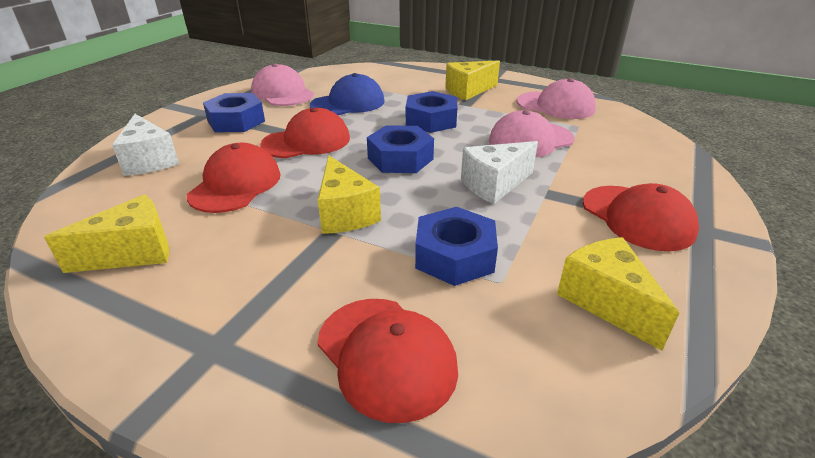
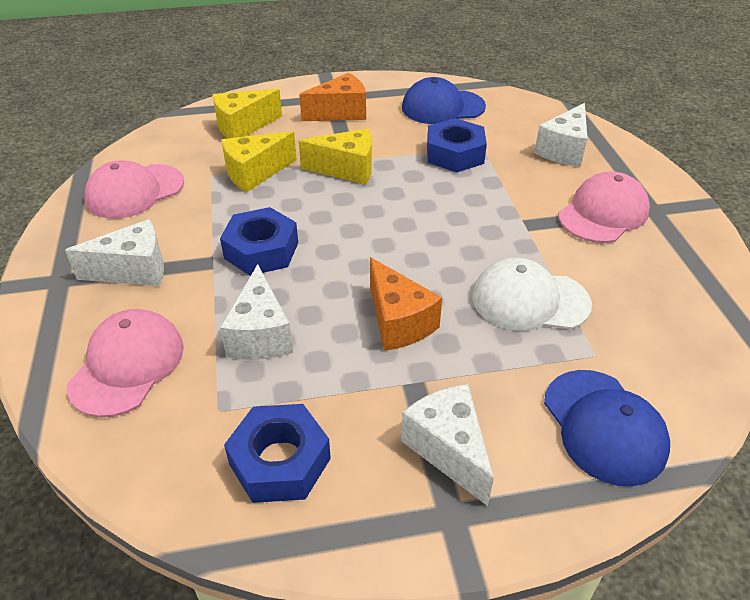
blue cap: 1 -> 2
blue nut: 4 -> 3
orange cheese: 0 -> 2
red cap: 4 -> 0
white cap: 0 -> 1
white cheese: 2 -> 4
yellow cheese: 4 -> 3

